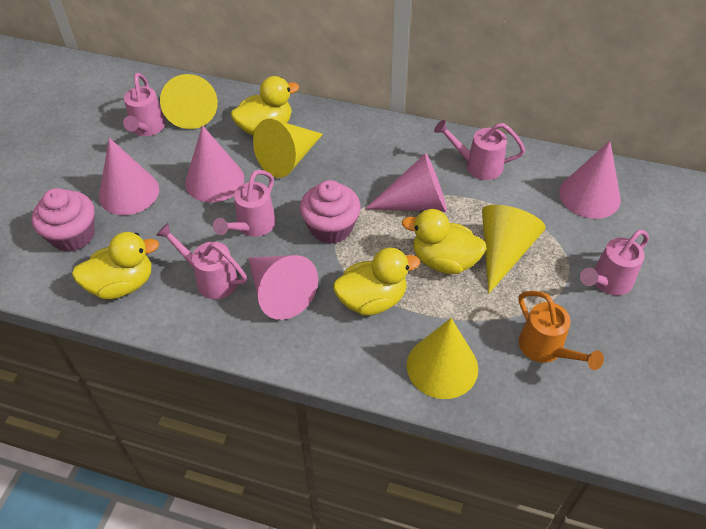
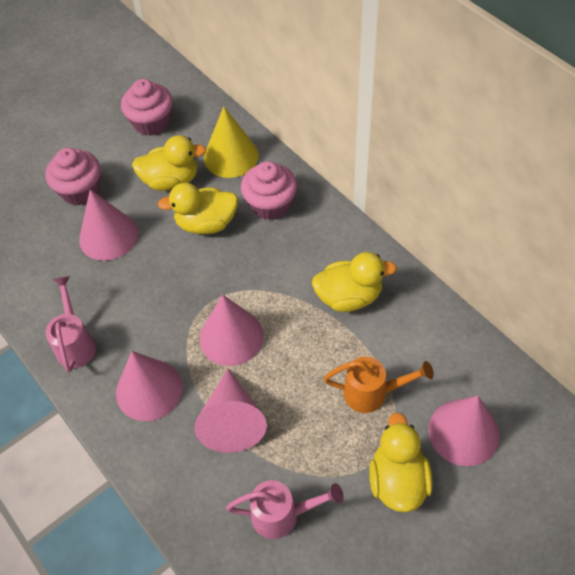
pink cupcake: 2 -> 3
pink watering can: 5 -> 2
yellow cone: 4 -> 1

